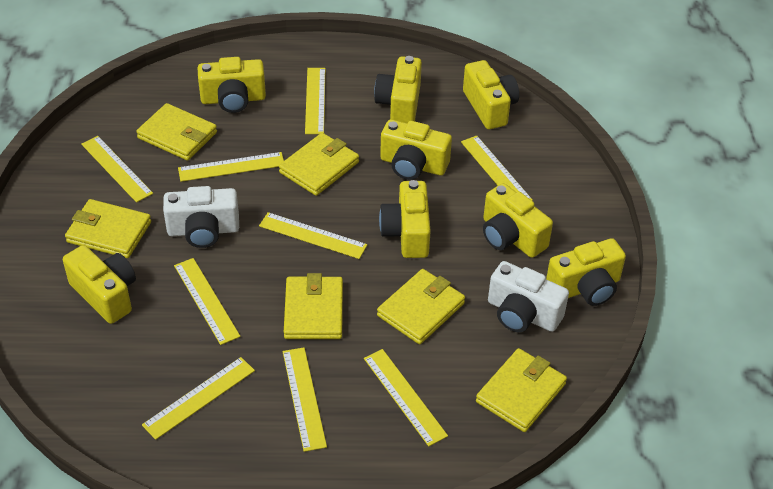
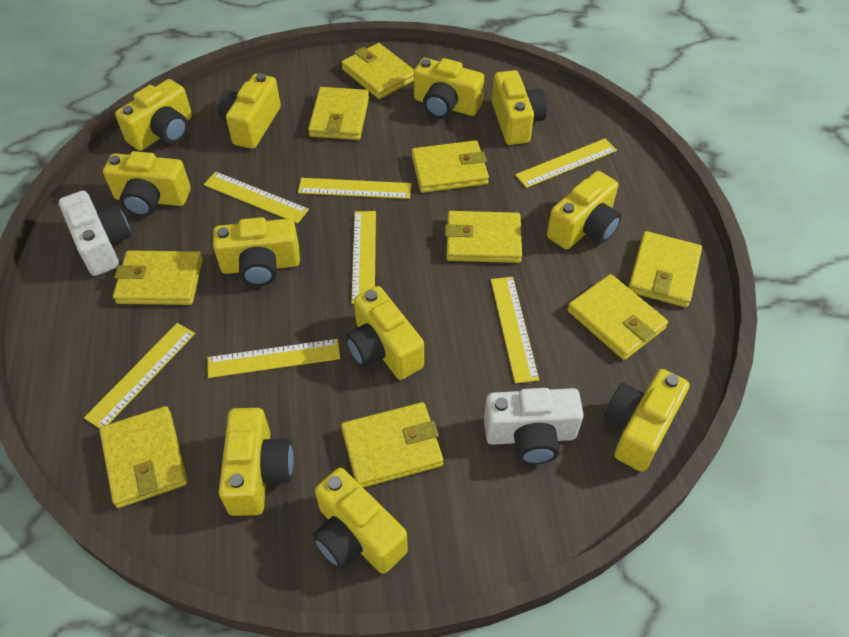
yellow camera: 8 -> 11
yellow ruler: 9 -> 7
yellow wallet: 6 -> 9

